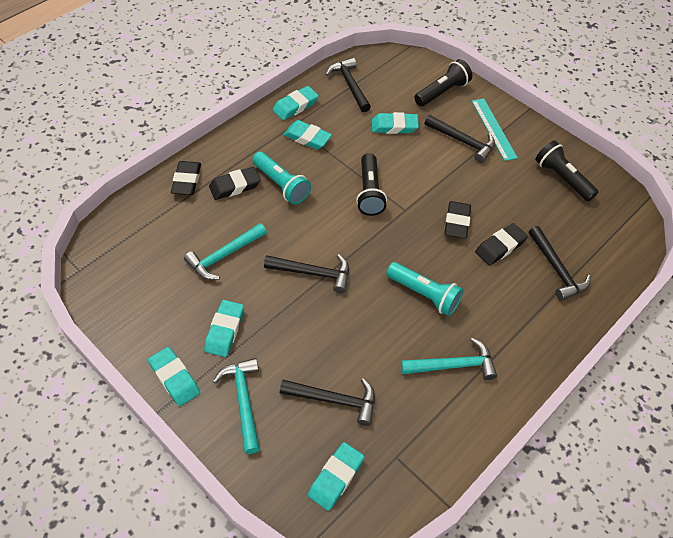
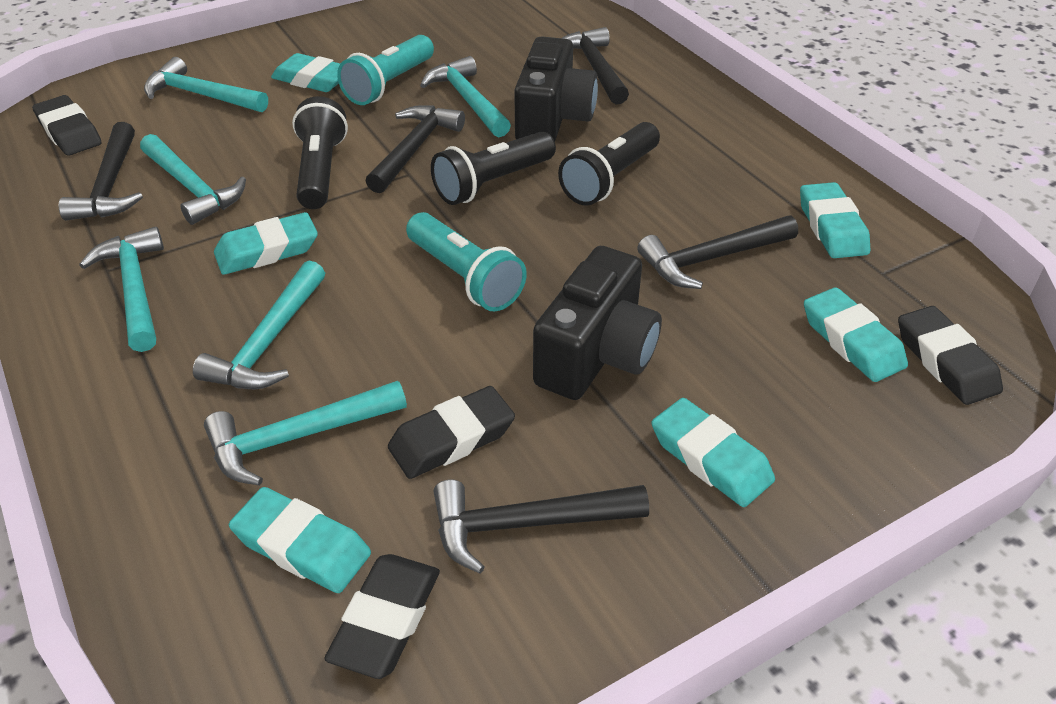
black camera: 0 -> 2
turquoise hammer: 3 -> 6
turquoise ruler: 1 -> 0

